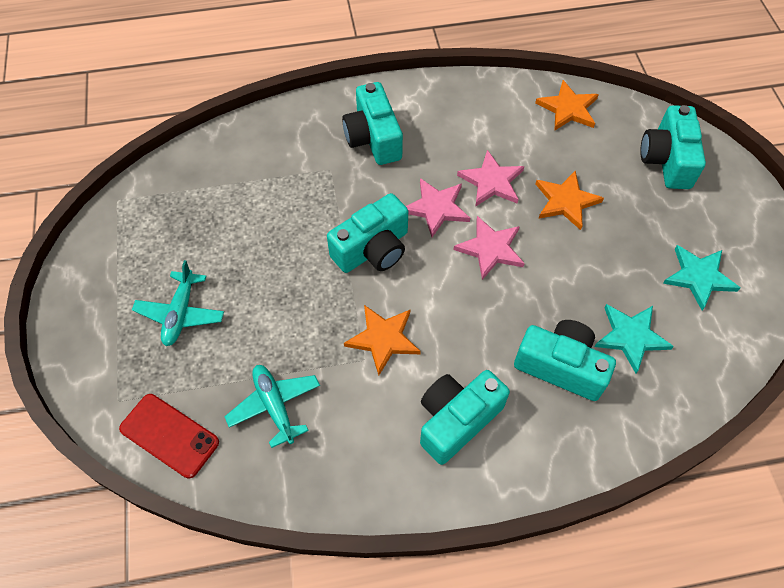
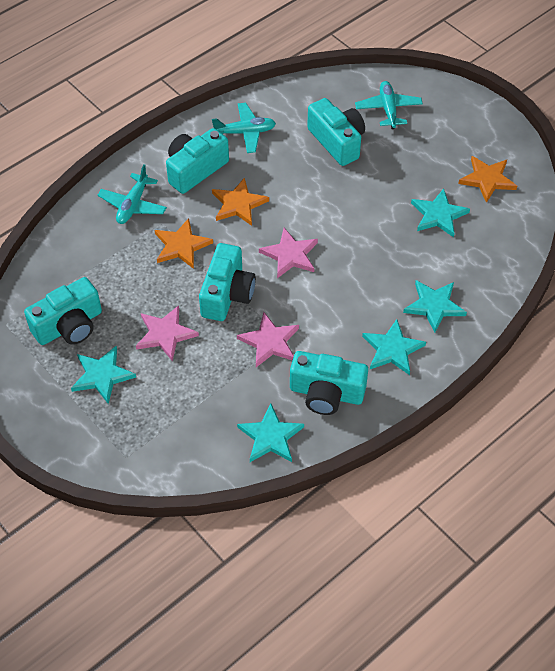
red phone: 1 -> 0
turquoise plane: 2 -> 3
turquoise star: 2 -> 5

